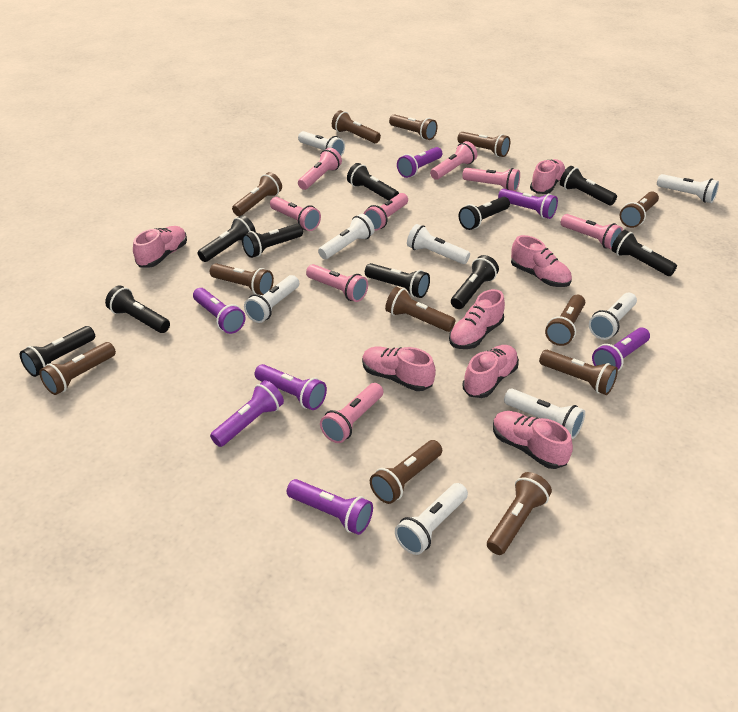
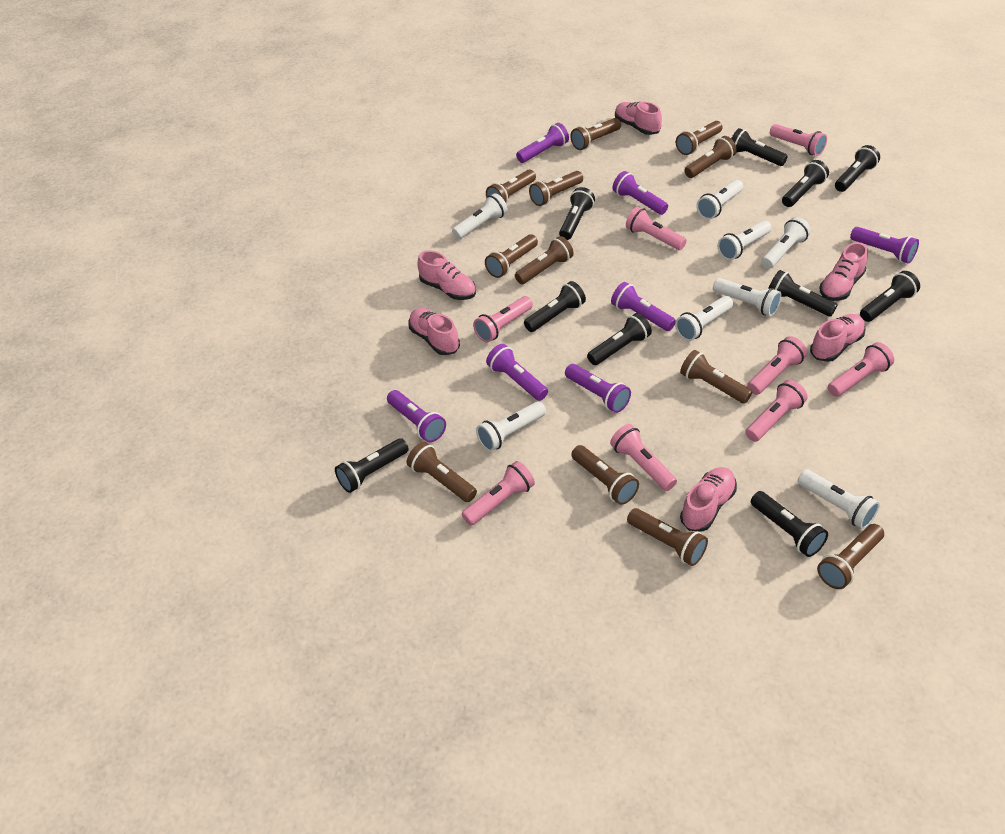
pink shoe: 7 -> 6

